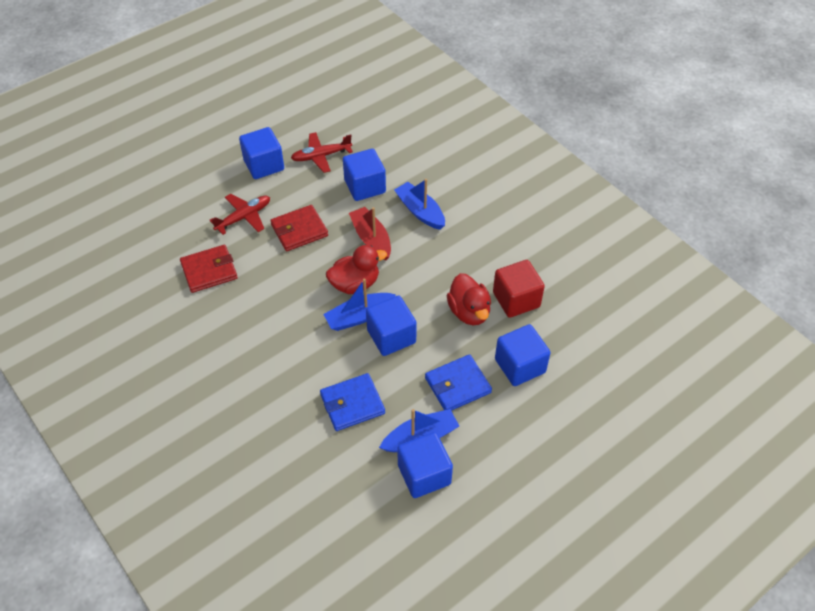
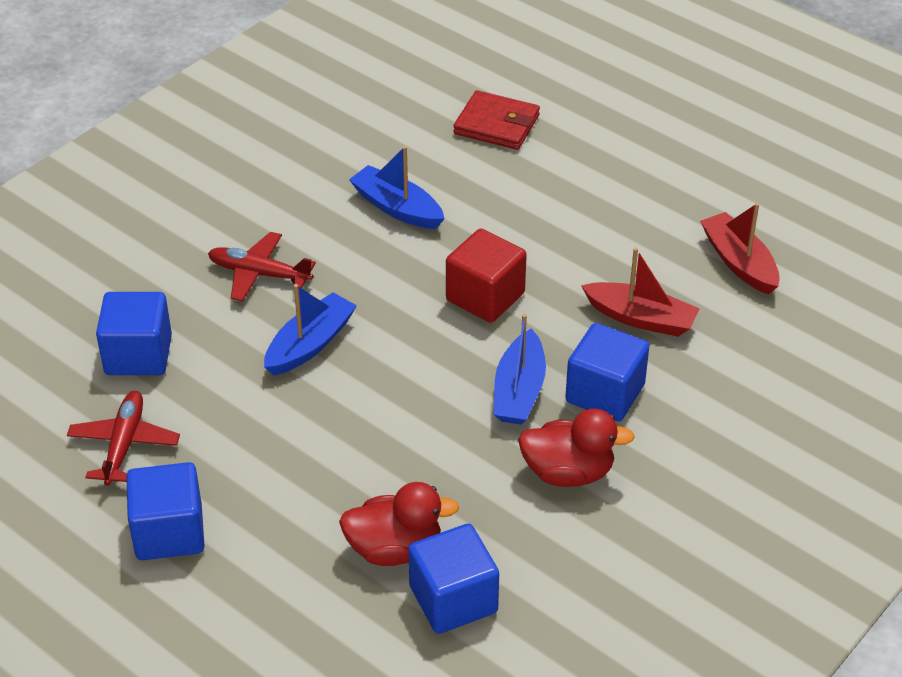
blue cube: 5 -> 4
blue wallet: 2 -> 0
red boat: 1 -> 2
red wallet: 2 -> 1

